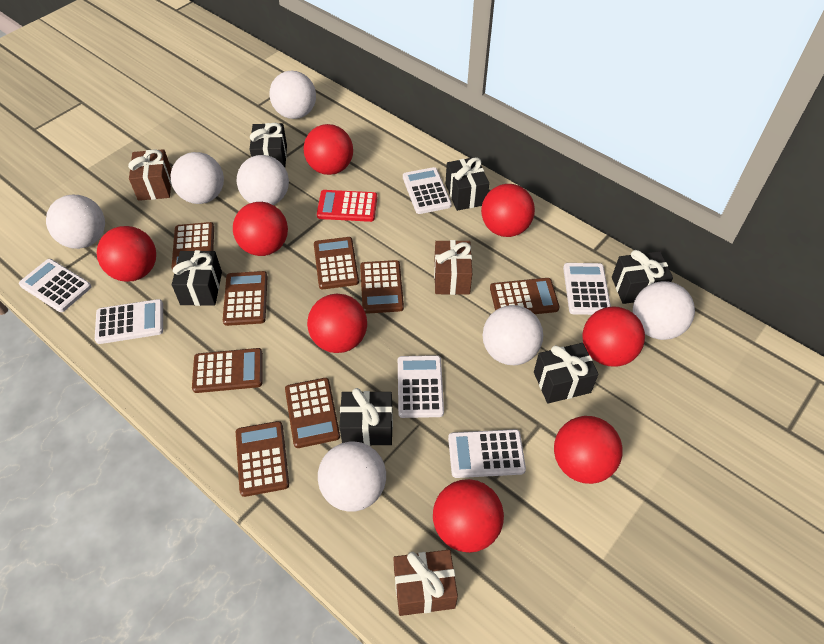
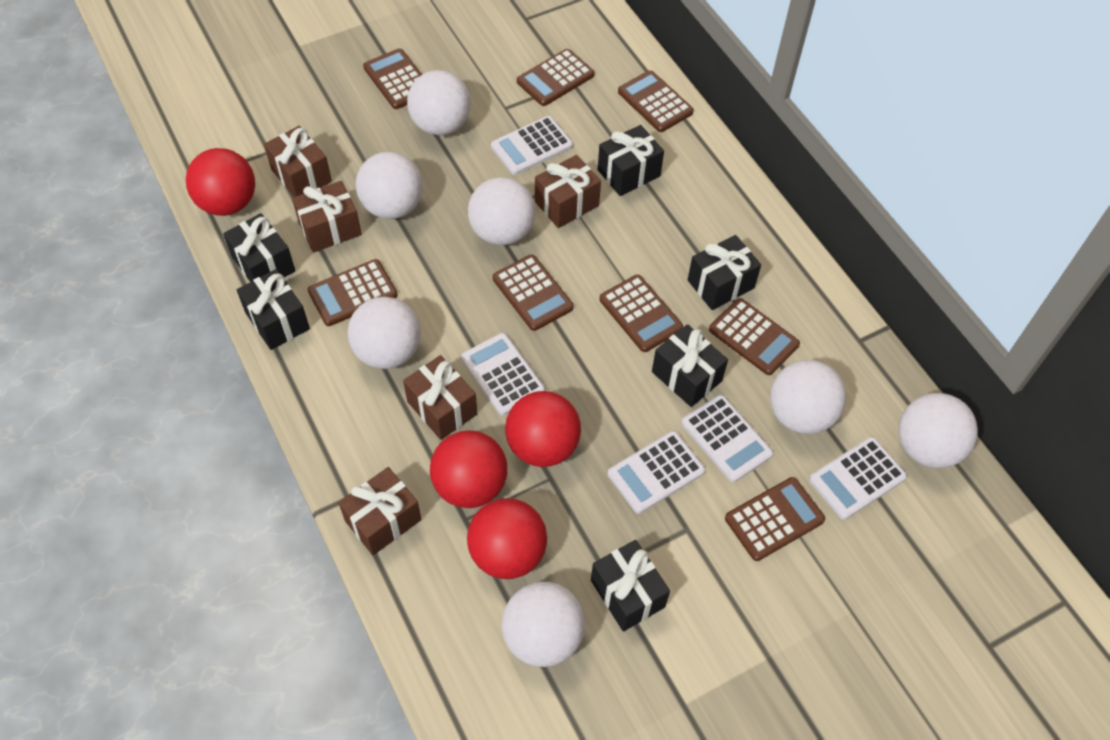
brown gift: 3 -> 5
red ball: 8 -> 4
red calculator: 1 -> 0
white calculator: 6 -> 5

